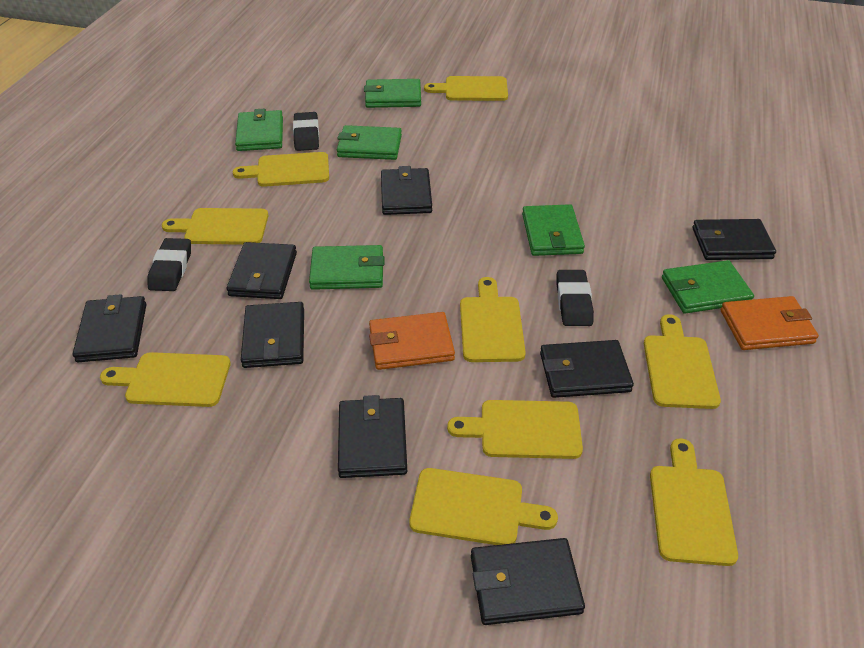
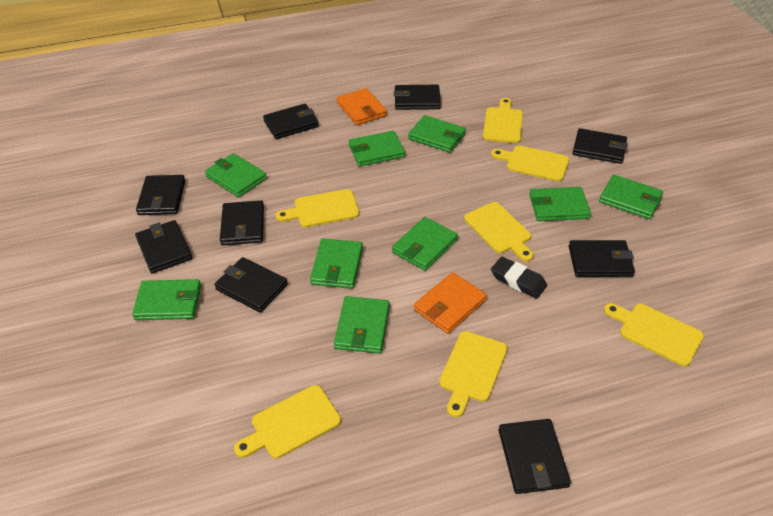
black eraser: 3 -> 1
black wallet: 8 -> 9
green wallet: 6 -> 9
yellow cutting board: 9 -> 7

